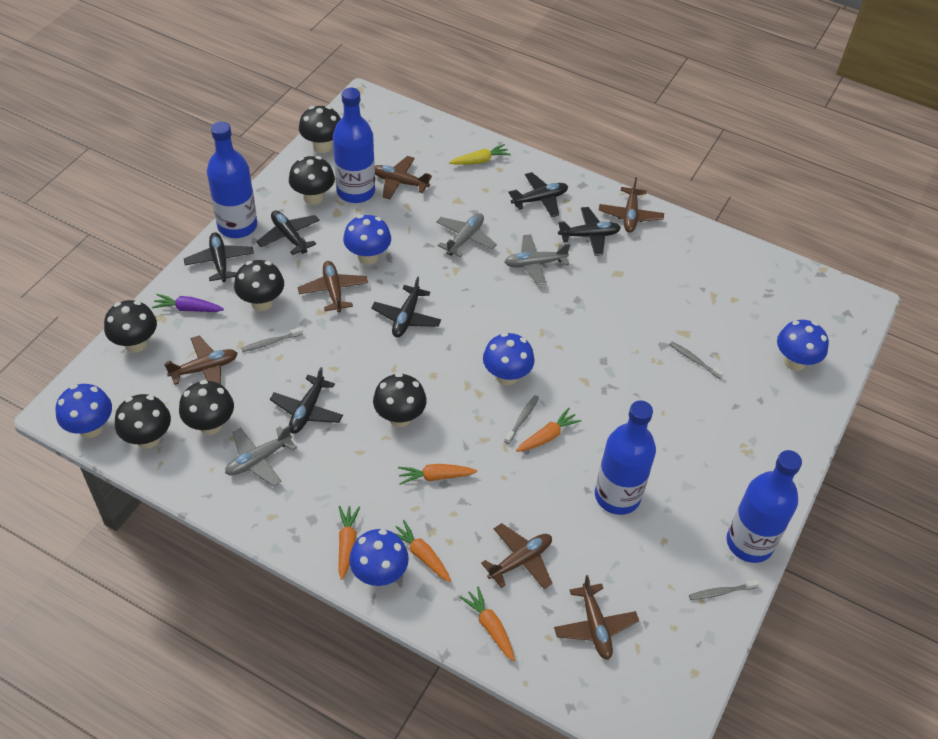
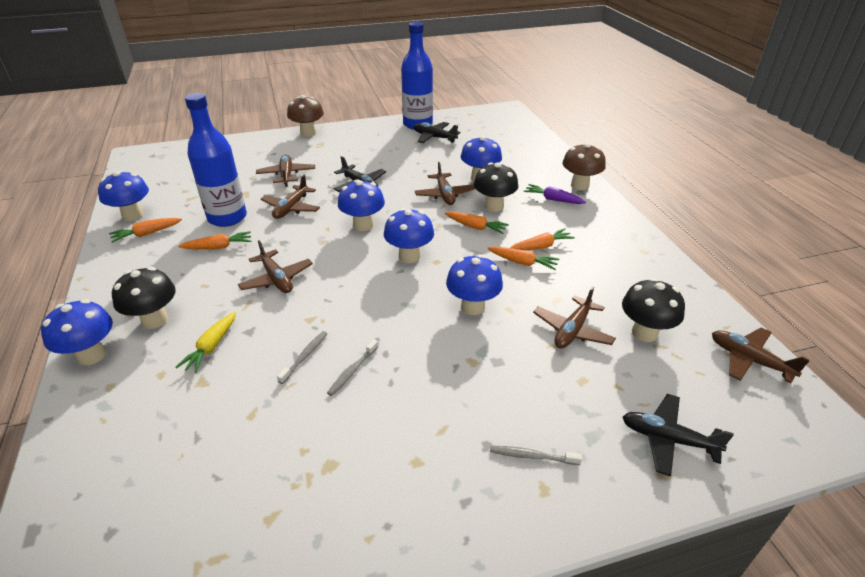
black mushroom: 7 -> 3
black plane: 6 -> 3
blue bottle: 4 -> 2
blue mushroom: 5 -> 6
brown mushroom: 0 -> 2
grey plane: 3 -> 0
grey toothbrush: 4 -> 3

